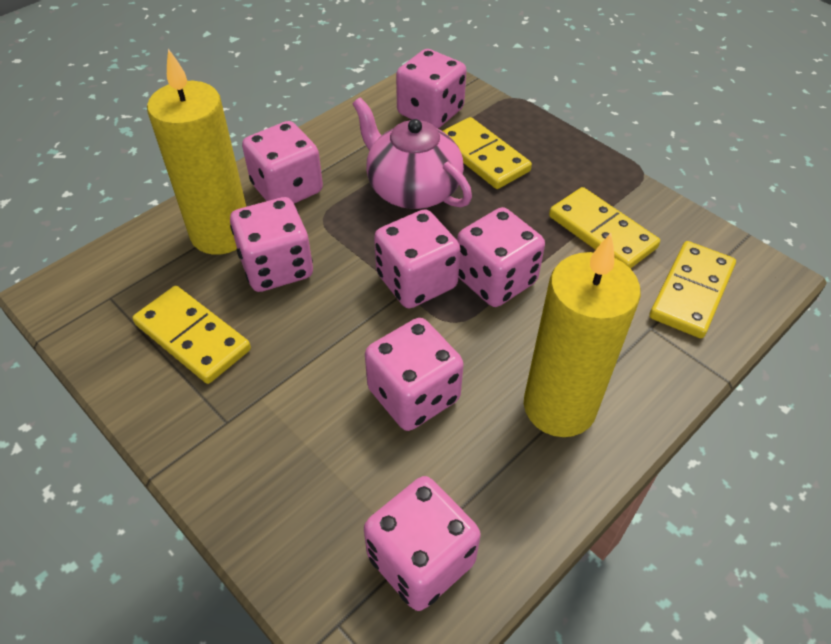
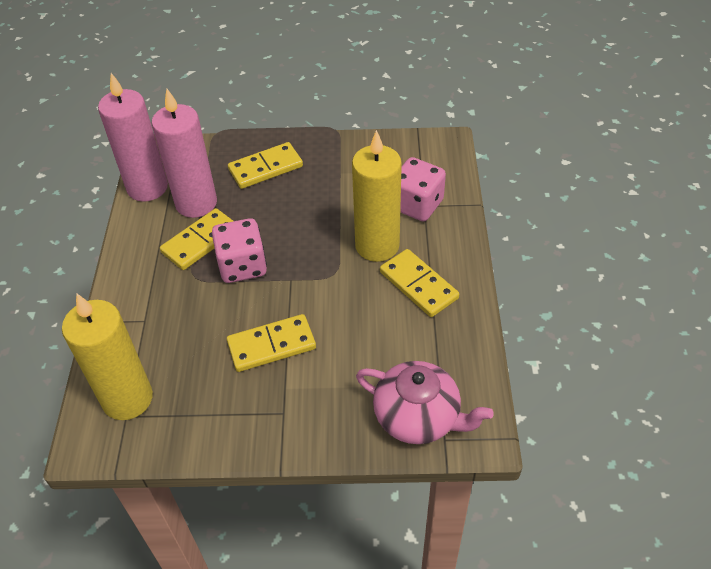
pink candle: 0 -> 2
pink dice: 7 -> 2

